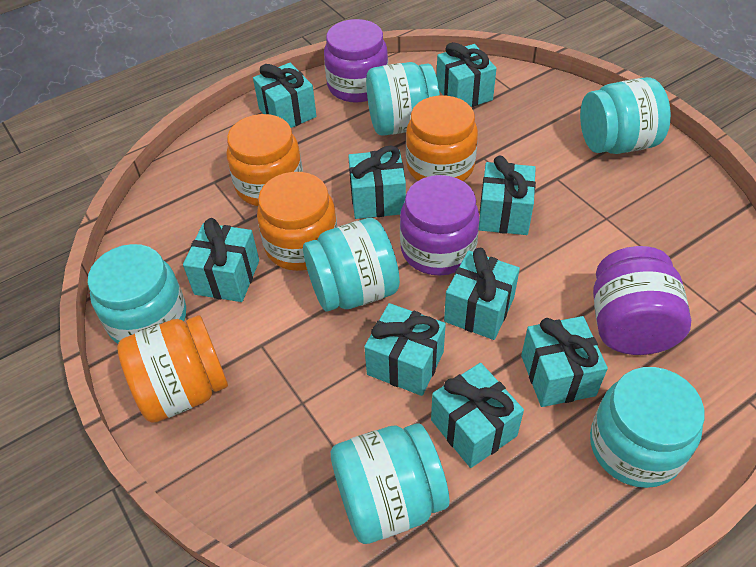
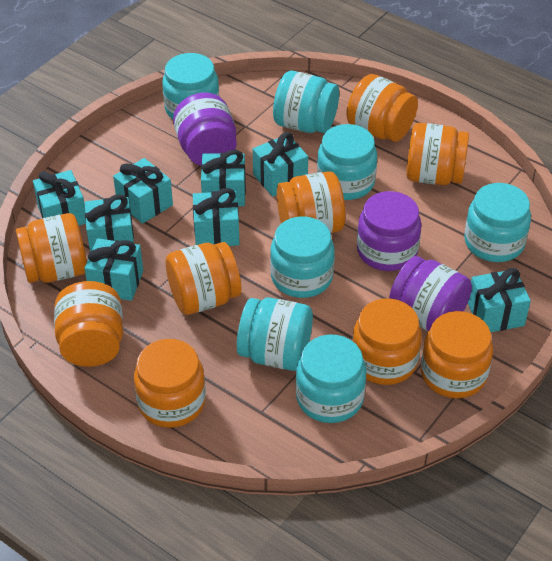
orange jar: 4 -> 9
turquoise gift: 9 -> 8
turquoise jar: 6 -> 7

